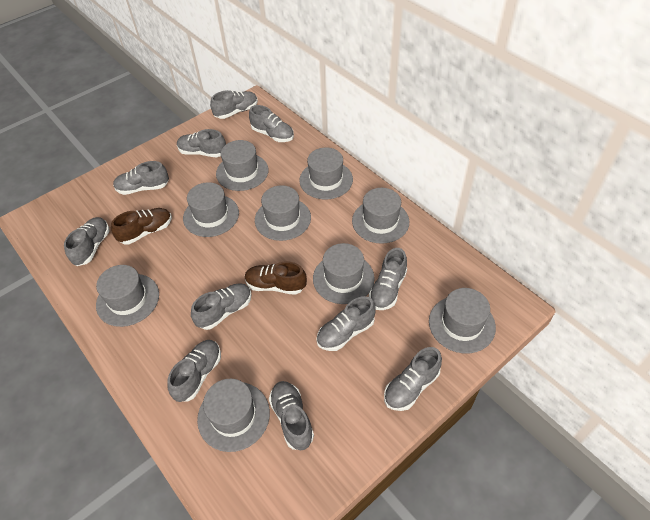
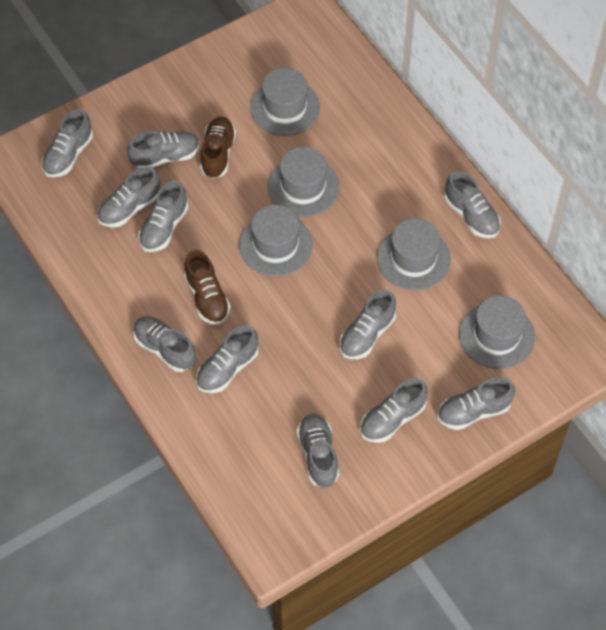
grey hat: 9 -> 5

